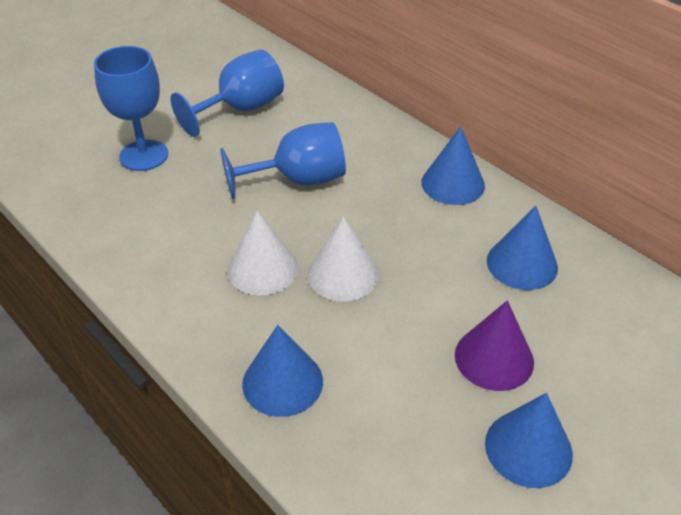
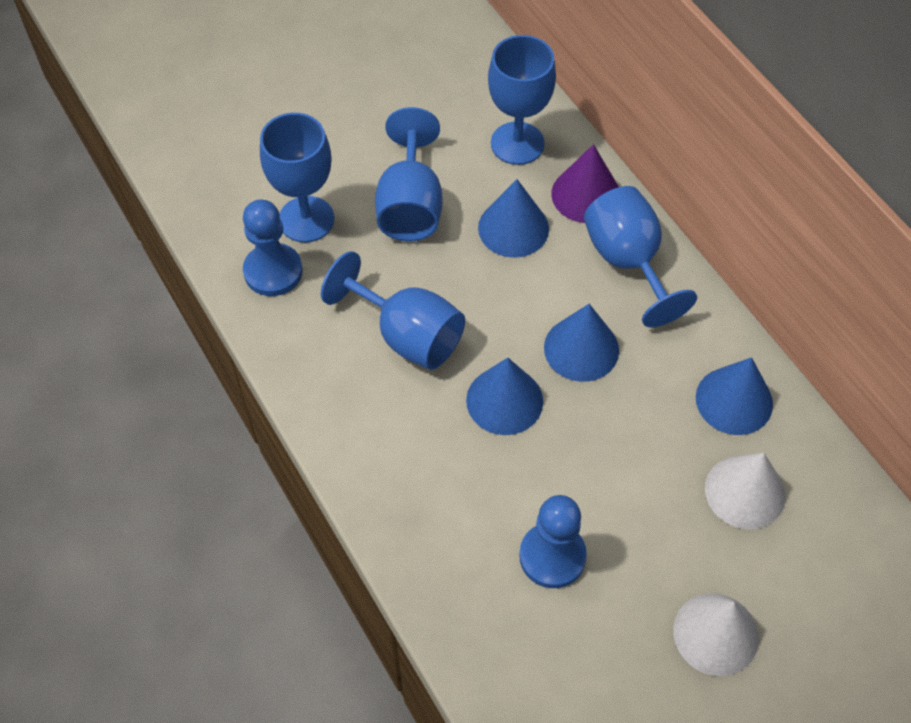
blue goblet: 3 -> 5
blue pawn: 0 -> 2

